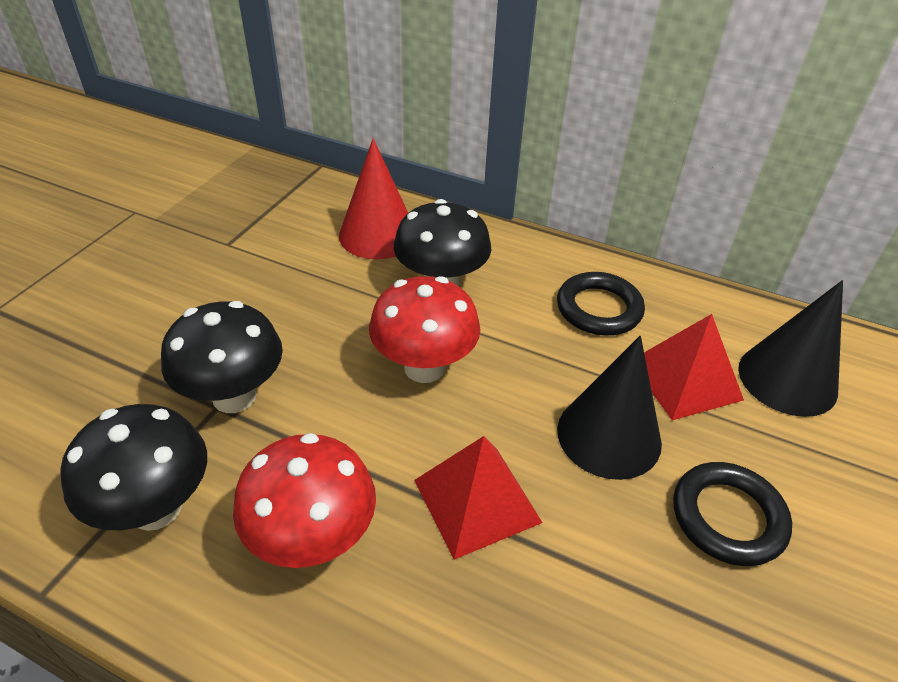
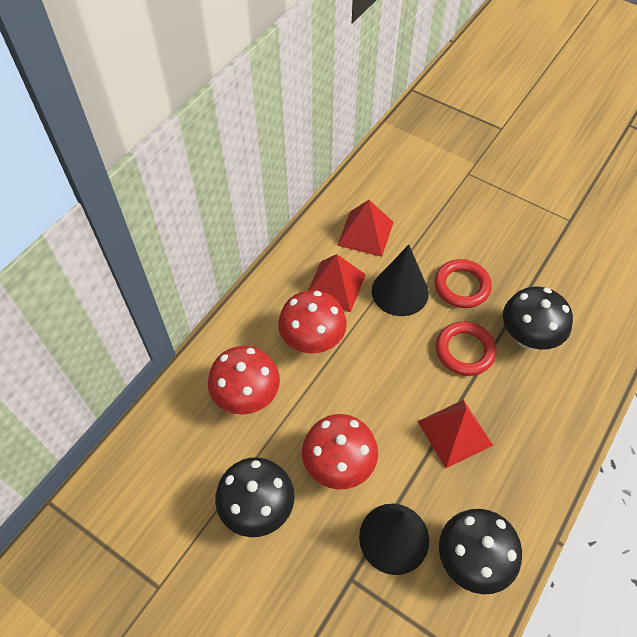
black ring: 2 -> 0
red cone: 1 -> 0
red mushroom: 2 -> 3
red pyramid: 2 -> 3
red ring: 0 -> 2

